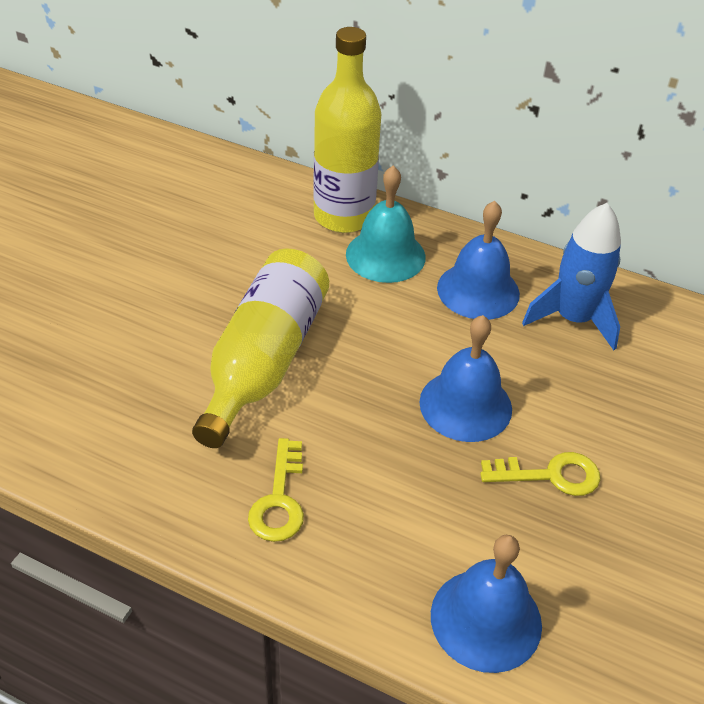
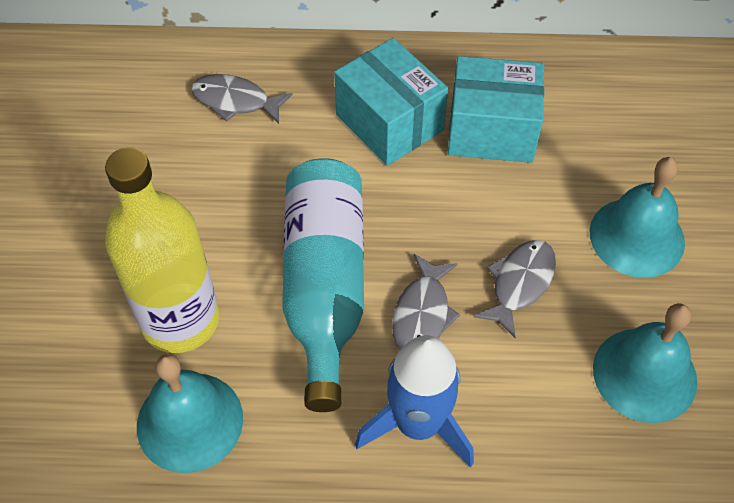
blue bell: 3 -> 0
grey fish: 0 -> 3
turquoise bell: 1 -> 3
turquoise bottle: 0 -> 1
turquoise box: 0 -> 2
yellow bottle: 2 -> 1
yellow key: 2 -> 0

